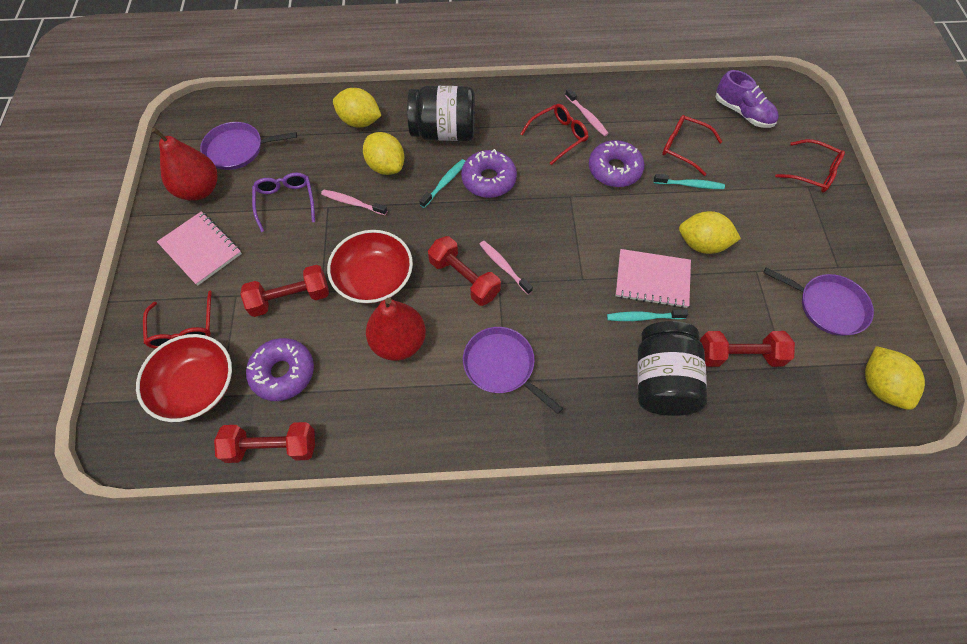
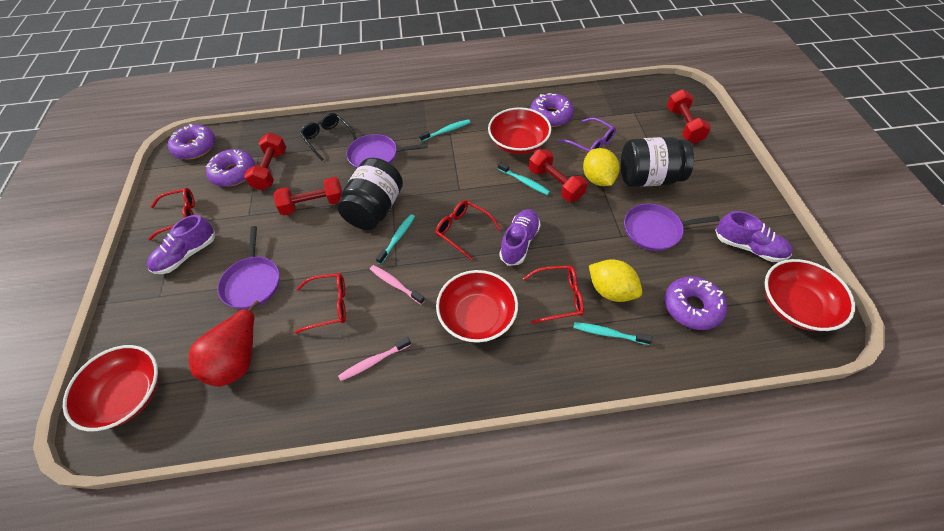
black glasses: 0 -> 1
pink notebook: 2 -> 0
pink toothbrush: 3 -> 2
purple donut: 3 -> 4
purple shoe: 1 -> 3
red bowl: 2 -> 4
red pear: 2 -> 1
turquoise toothbrush: 3 -> 4
yellow lemon: 4 -> 2

